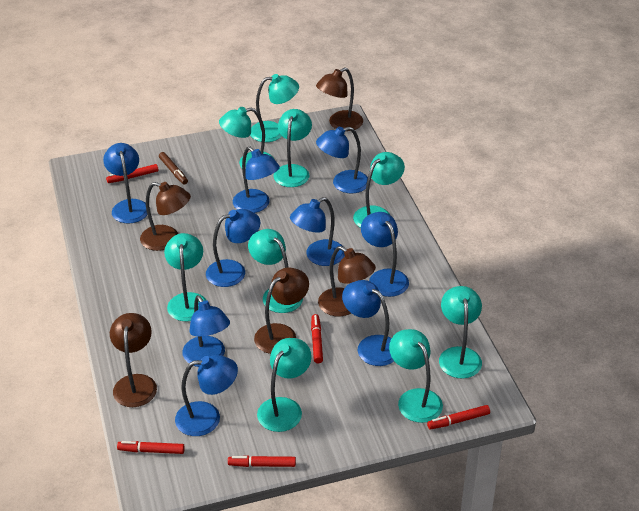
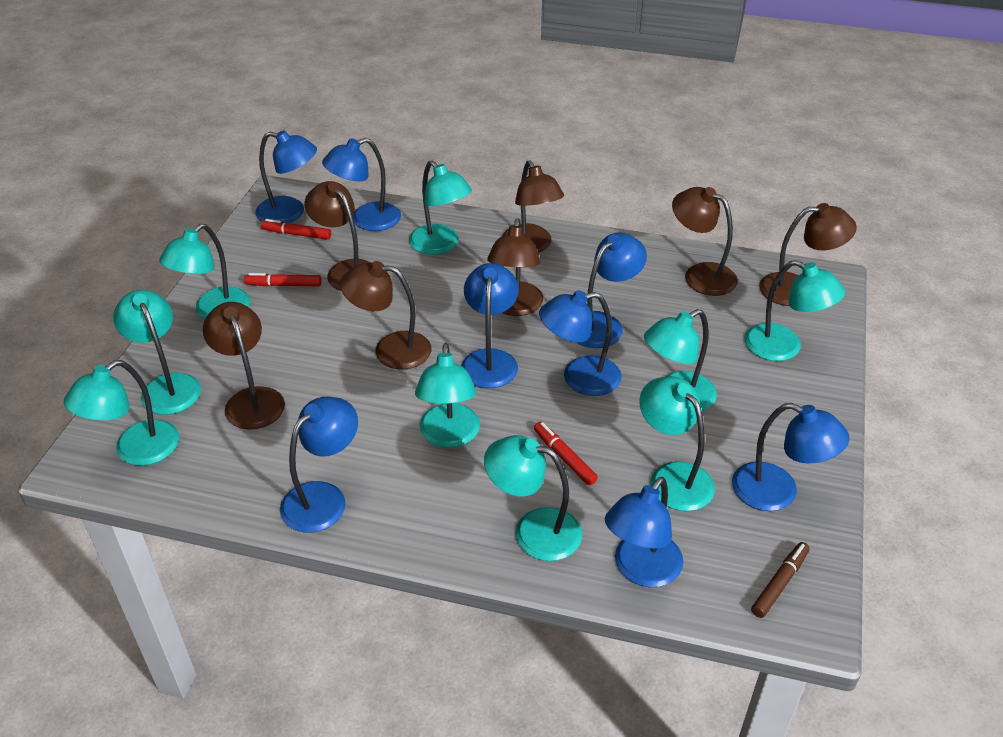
blue lamp: 9 -> 8
brown lamp: 5 -> 7
red marker: 5 -> 3

